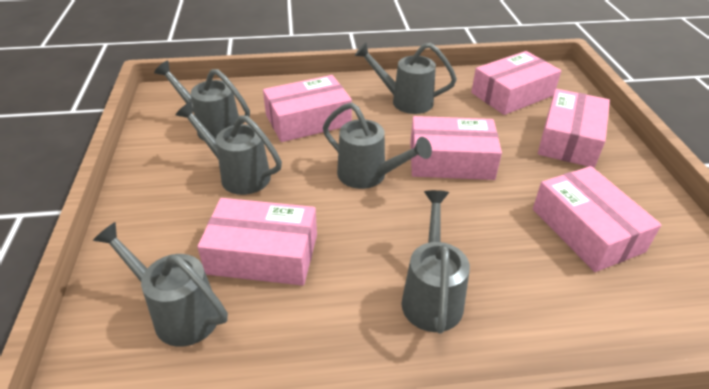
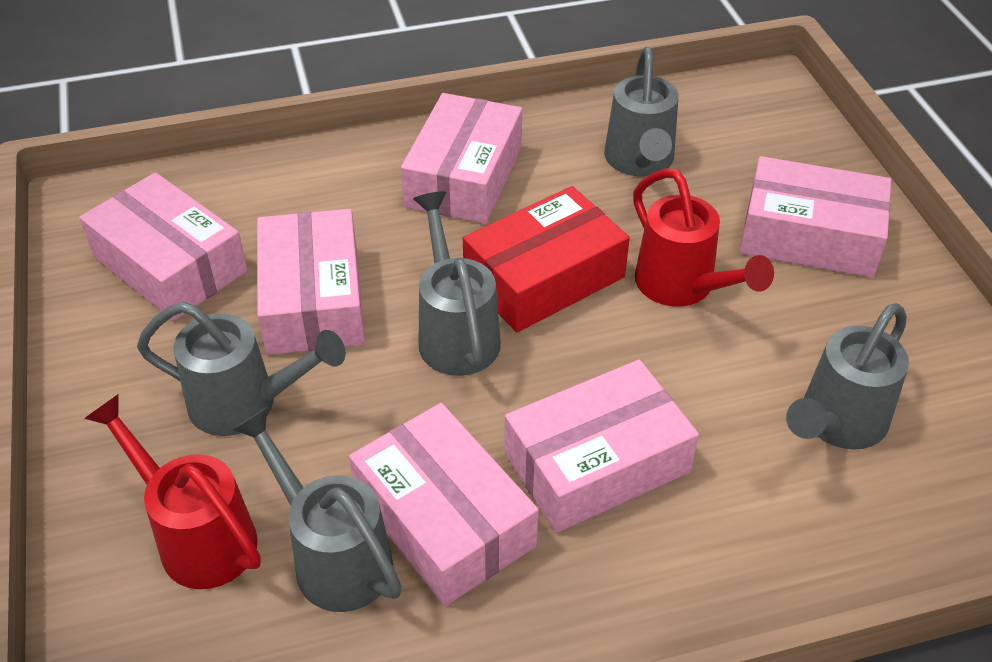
grey watering can: 6 -> 5
red box: 0 -> 1
red watering can: 0 -> 2

